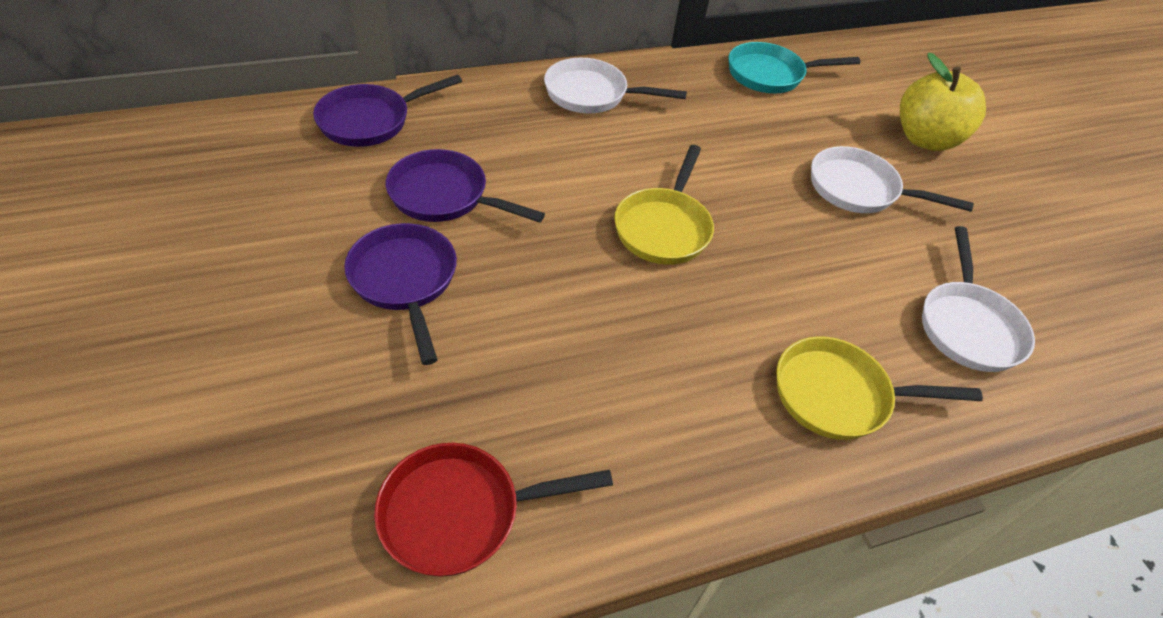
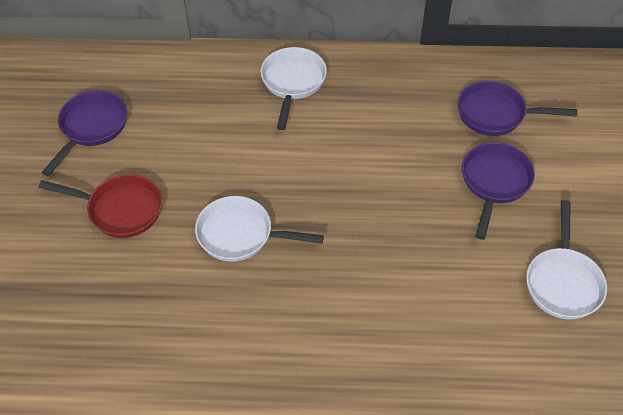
turquoise pan: 1 -> 0
yellow apple: 1 -> 0
yellow pan: 2 -> 0

